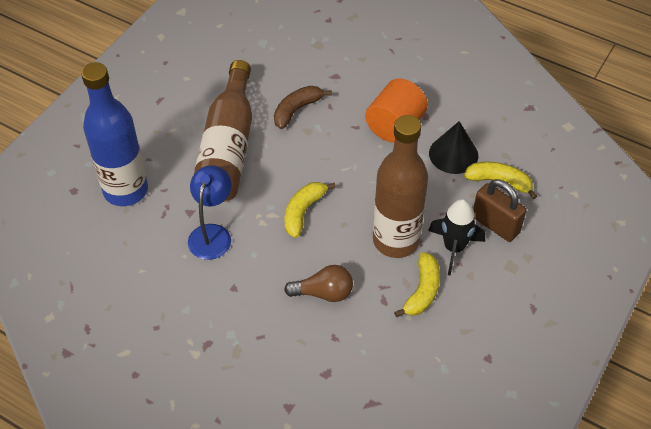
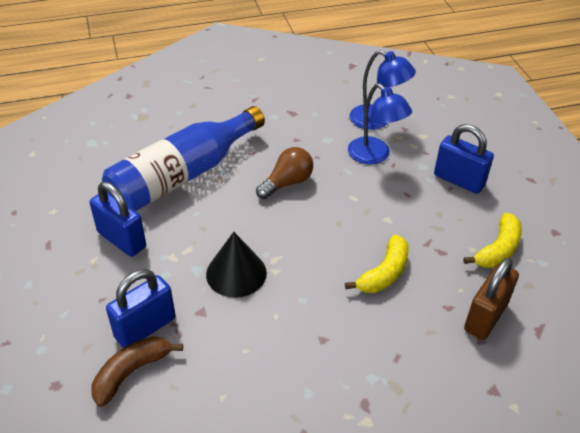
black rocket: 1 -> 0
blue lamp: 1 -> 2
blue padlock: 0 -> 3
brown bottle: 2 -> 0
orange cylinder: 1 -> 0
yellow banana: 3 -> 2

